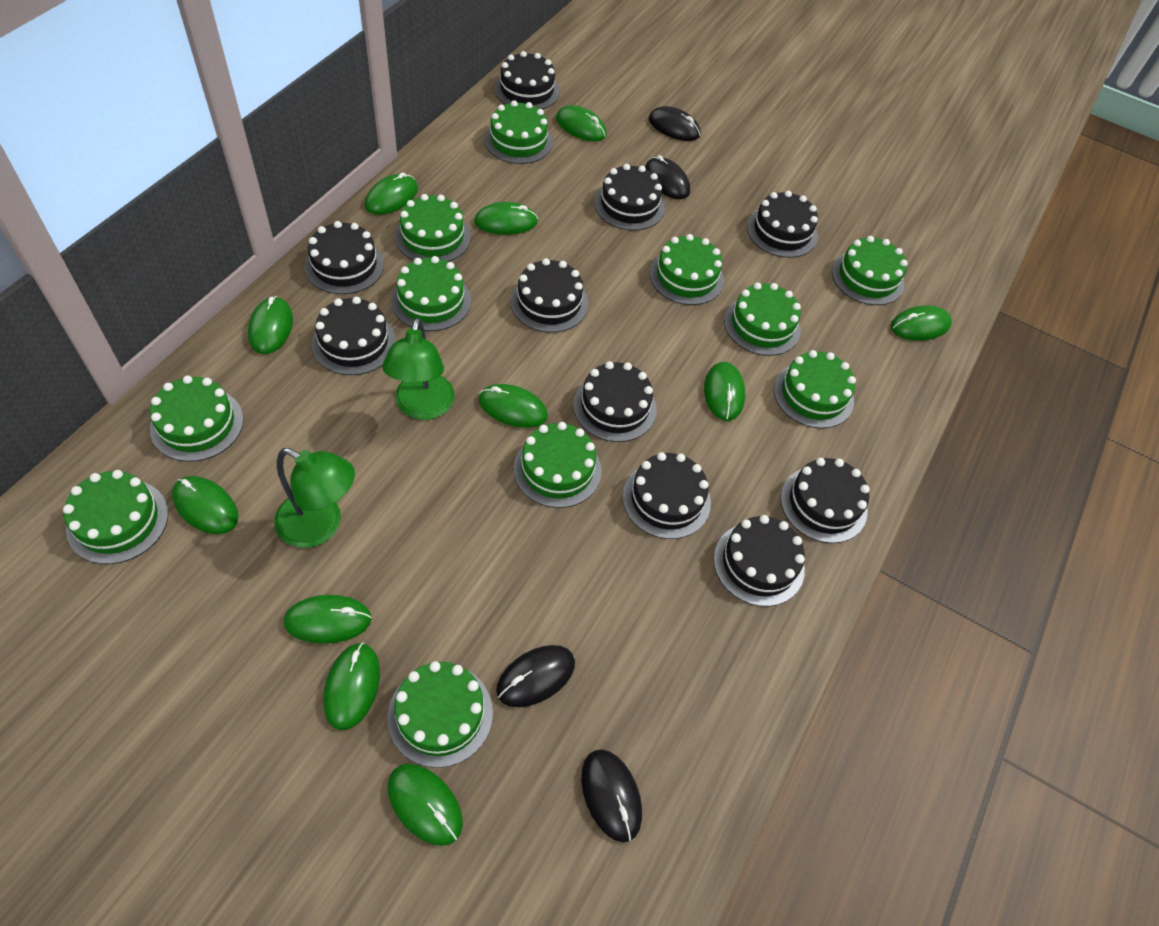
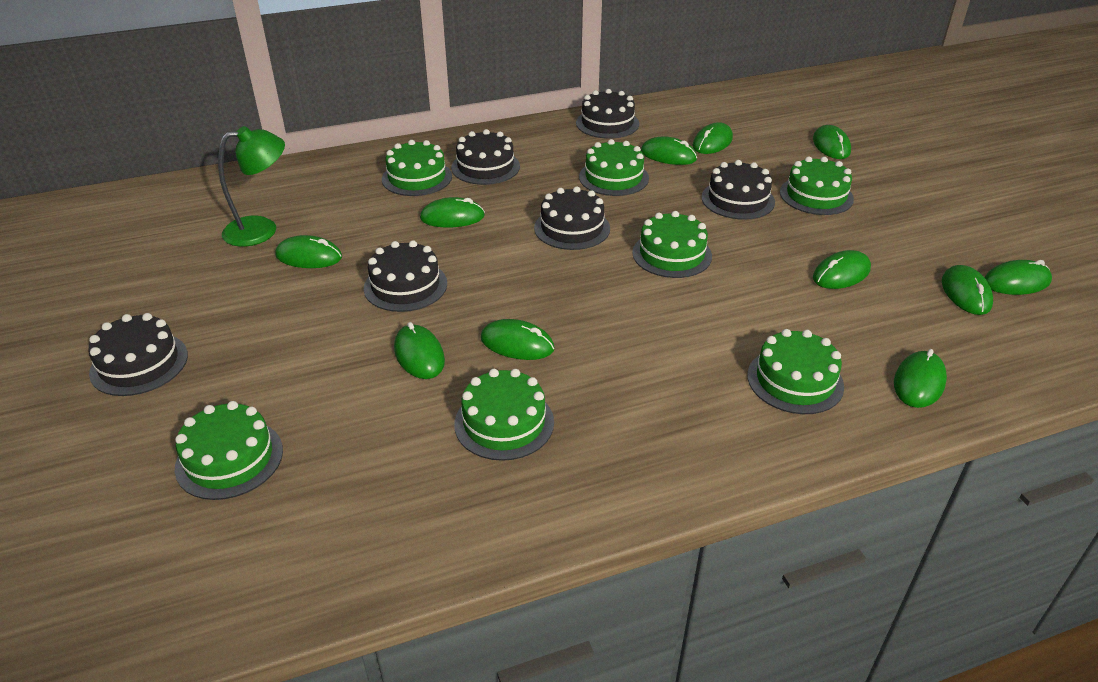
black cake: 10 -> 6
black mouse: 4 -> 0
green cake: 11 -> 7
green lamp: 2 -> 1

